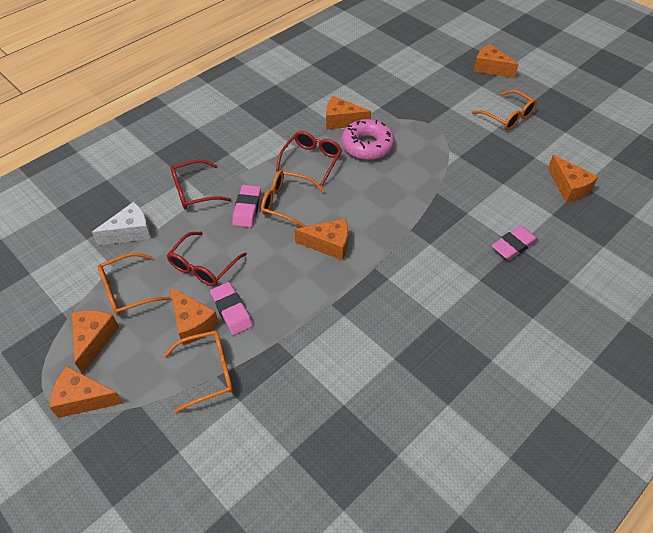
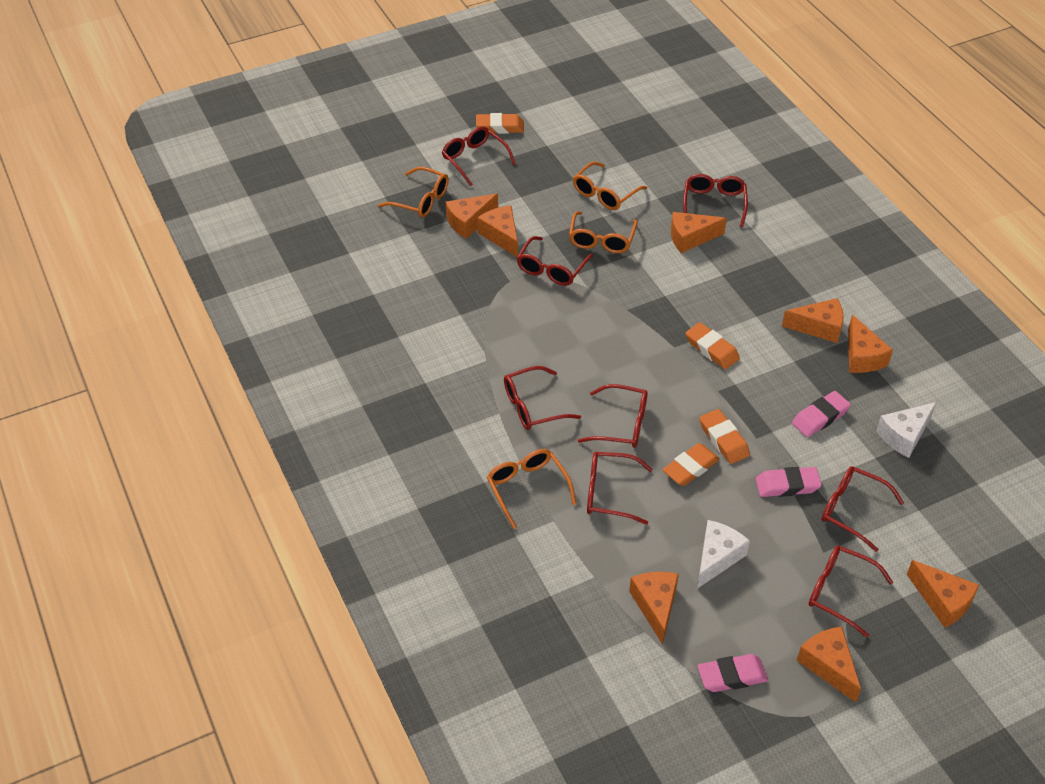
orange cheese: 7 -> 8
orange eraser: 0 -> 4
pink donut: 1 -> 0
red glasses: 3 -> 8
white cheese: 1 -> 2

